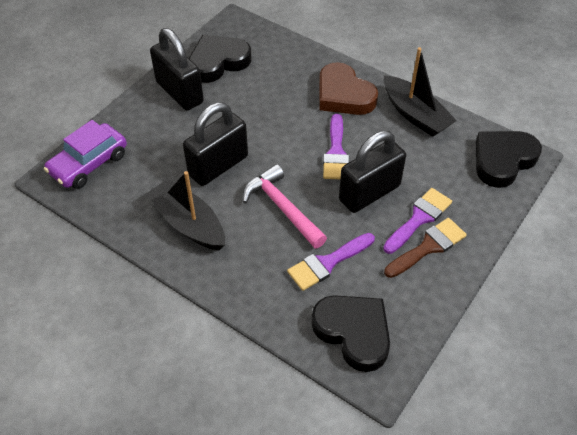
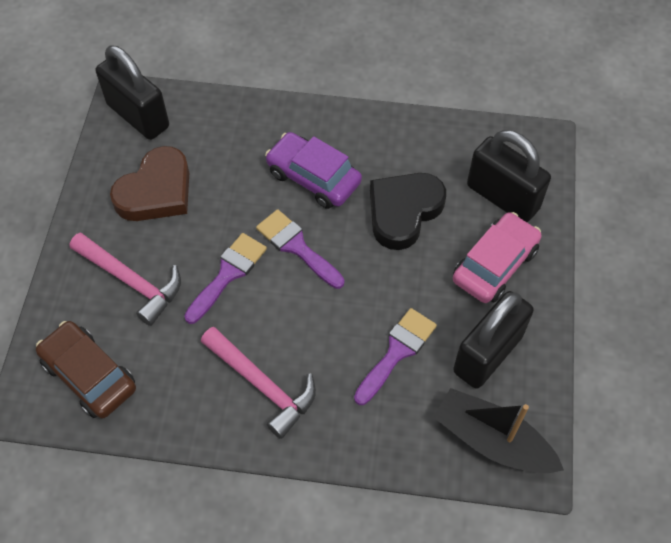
black boat: 2 -> 1
black heart: 3 -> 1
brown brush: 1 -> 0
brown car: 0 -> 1
pink car: 0 -> 1
pink hammer: 1 -> 2

